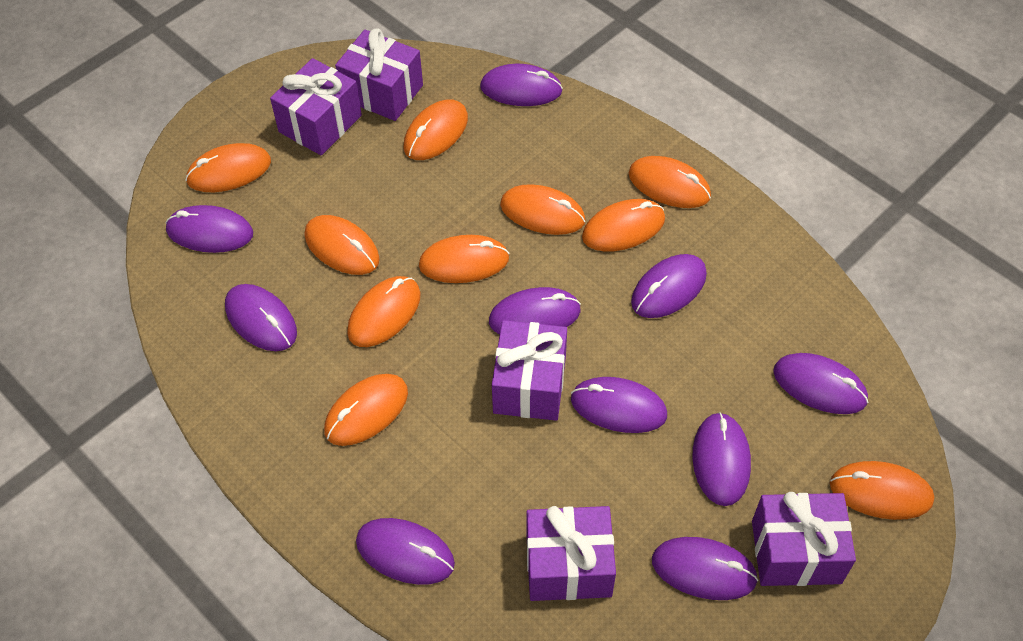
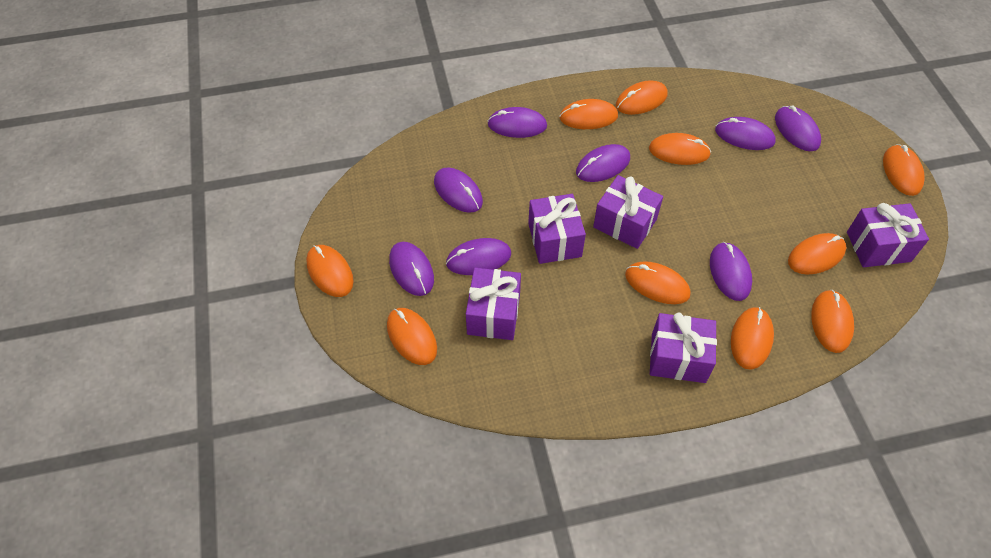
purple mouse: 10 -> 8

